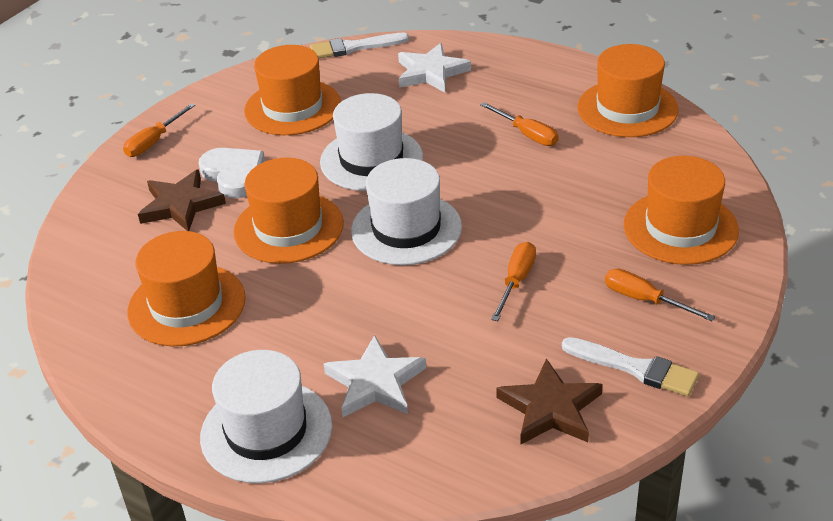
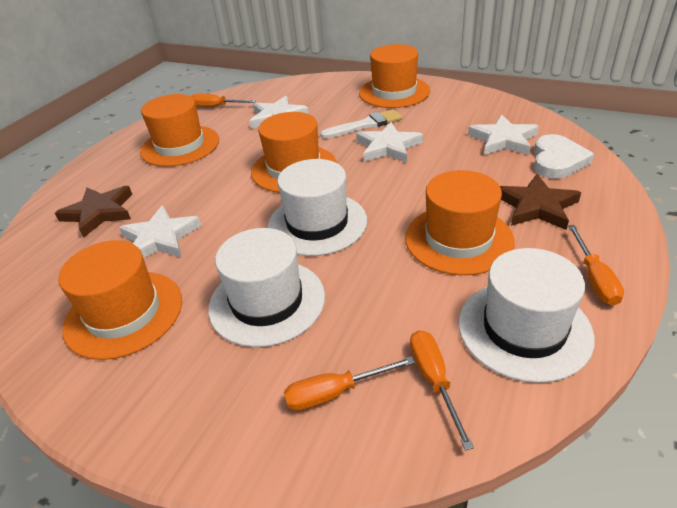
white brush: 2 -> 1
white star: 2 -> 4

